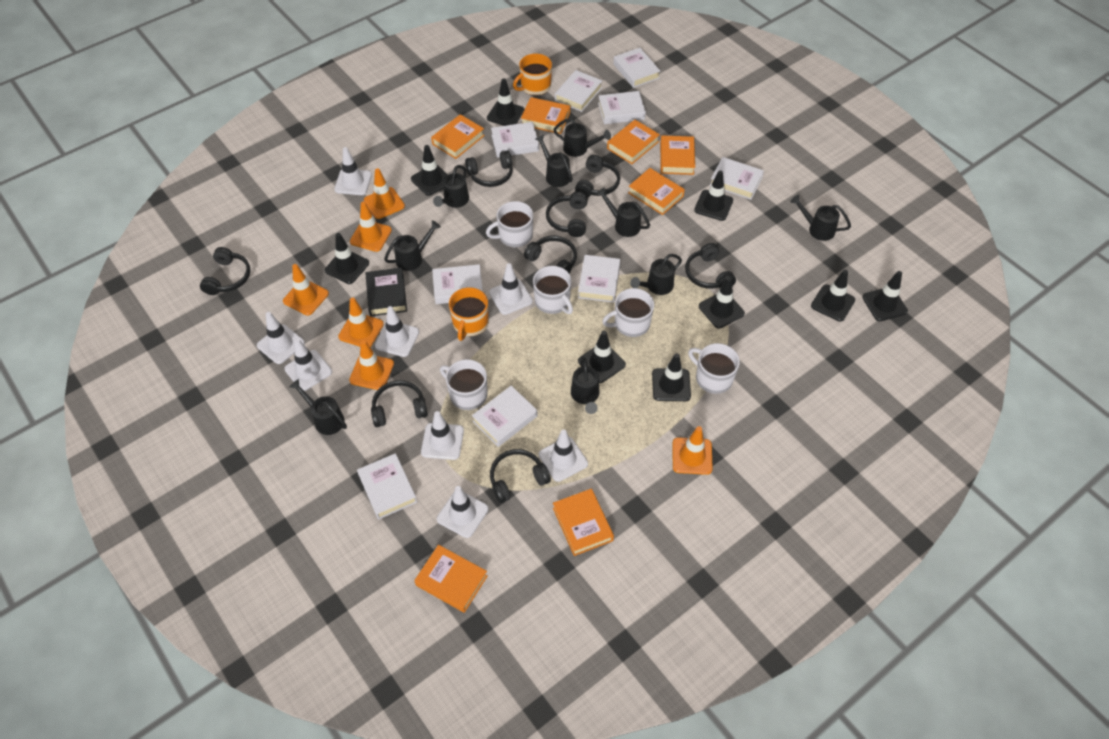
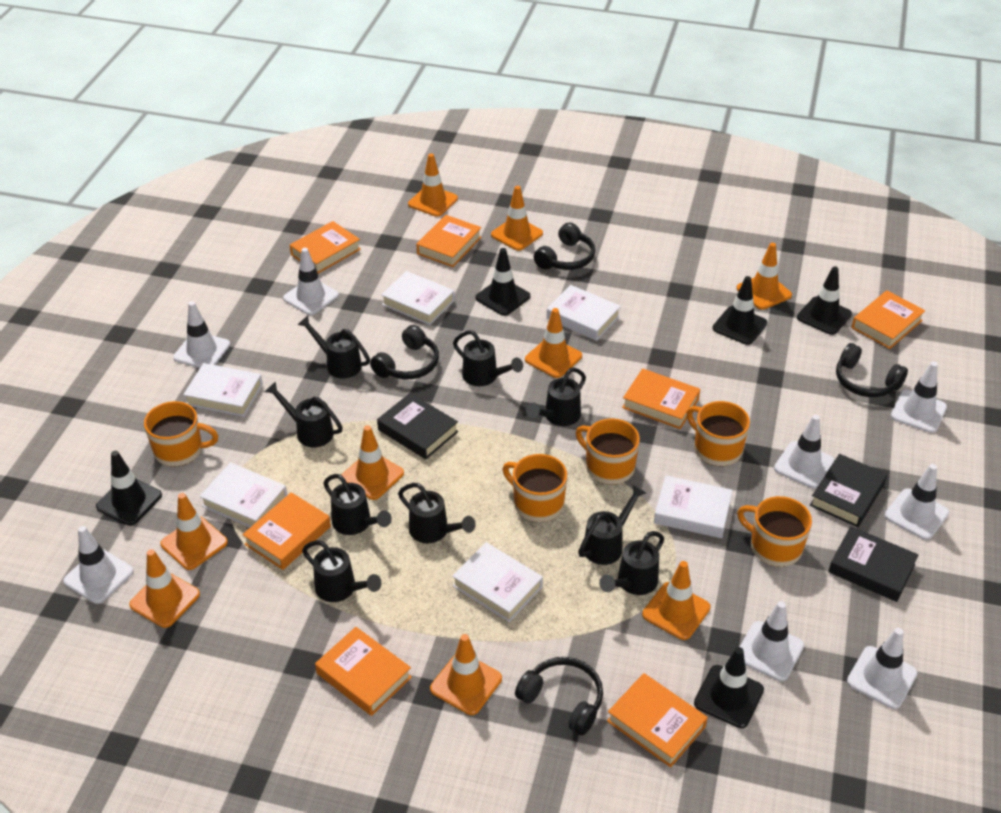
black book: 1 -> 3
black headphones: 8 -> 4
black traffic cone: 9 -> 5
orange mug: 2 -> 5
orange traffic cone: 6 -> 9
white book: 9 -> 6
white mug: 5 -> 0

